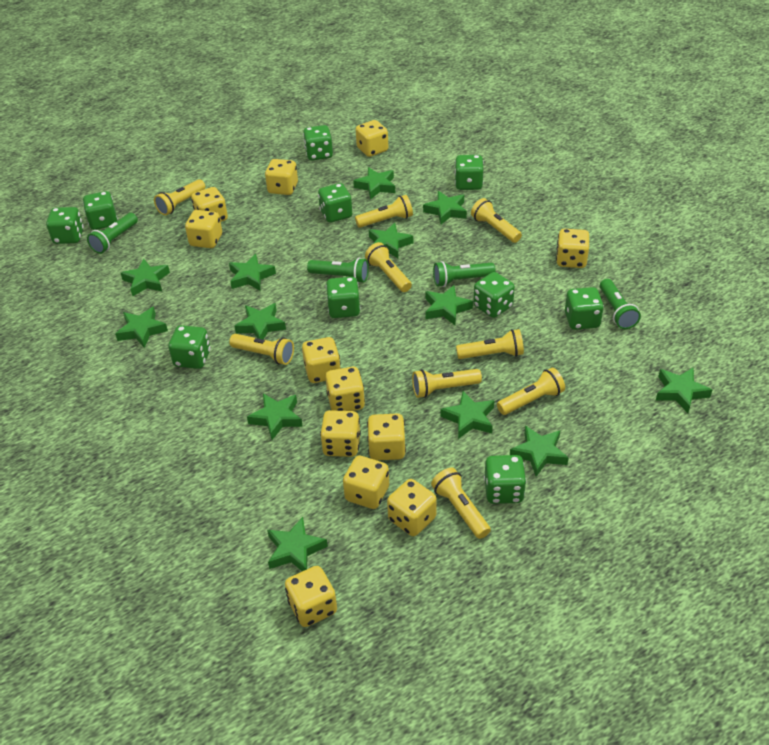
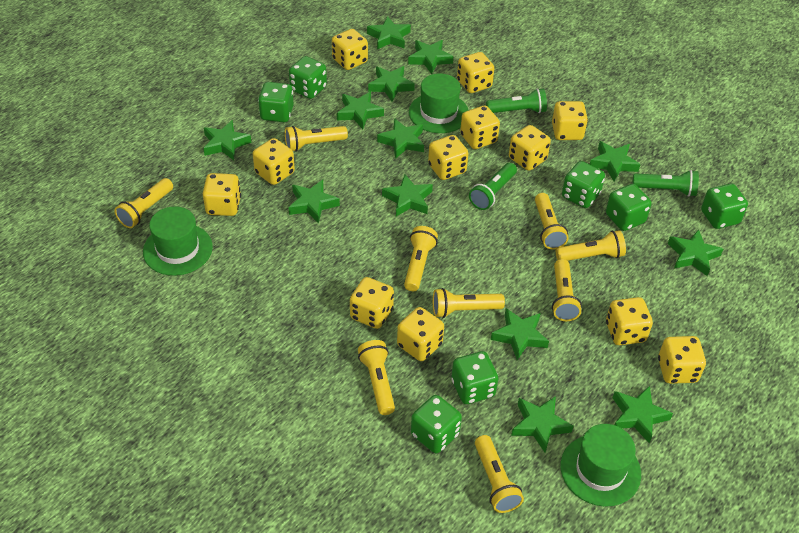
green dice: 10 -> 7
green flashlight: 4 -> 3
green hat: 0 -> 3

